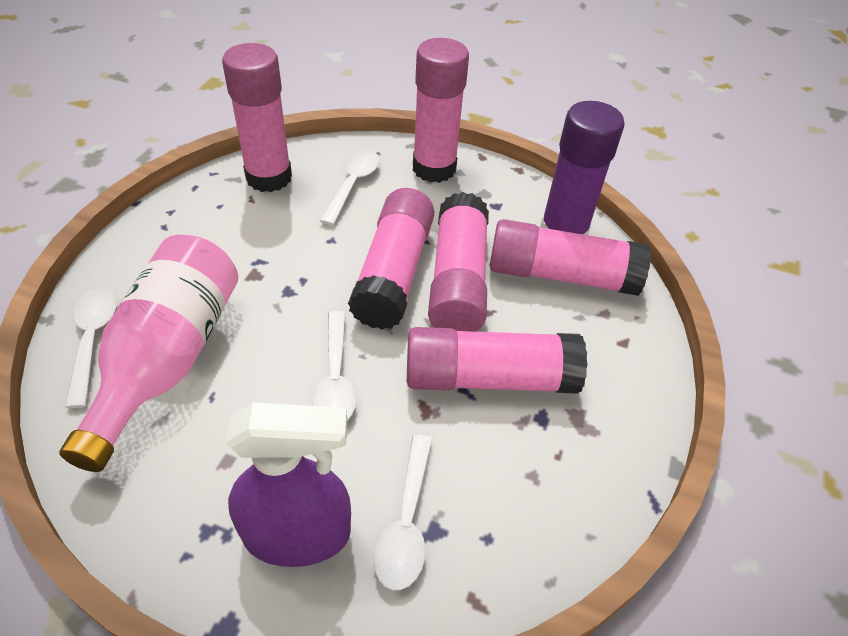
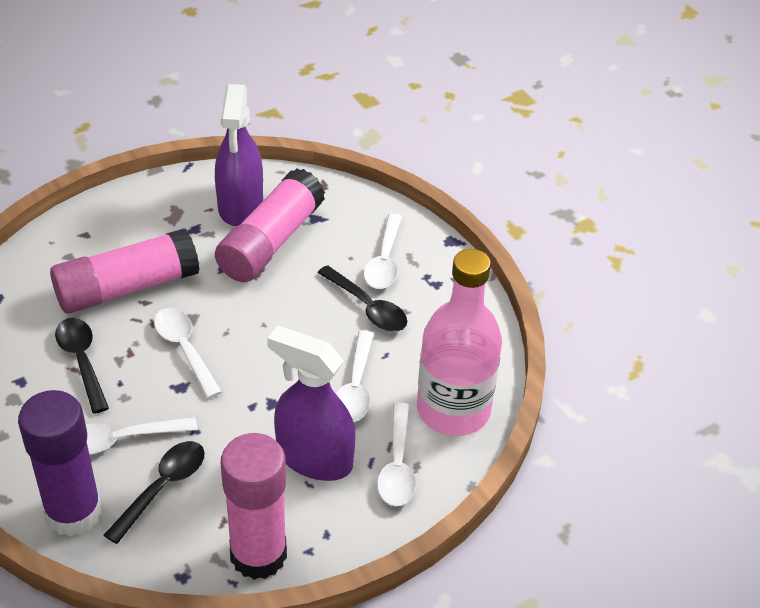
black spoon: 0 -> 3
pink glue stick: 6 -> 3
purple spray bottle: 1 -> 2
white spoon: 4 -> 5

